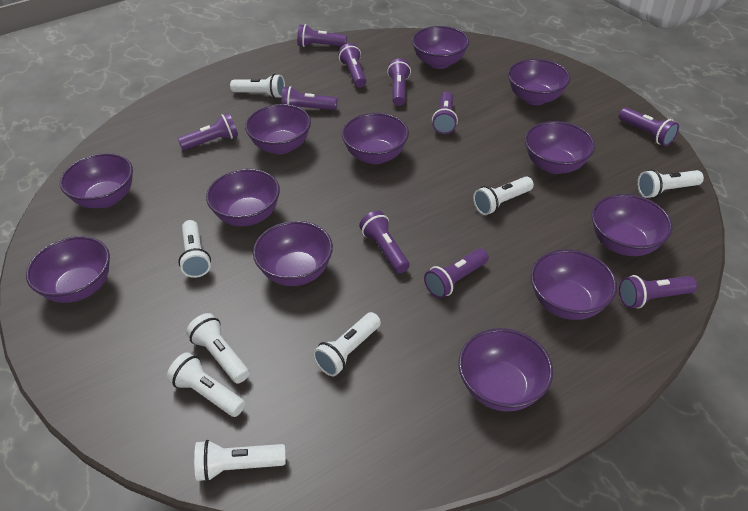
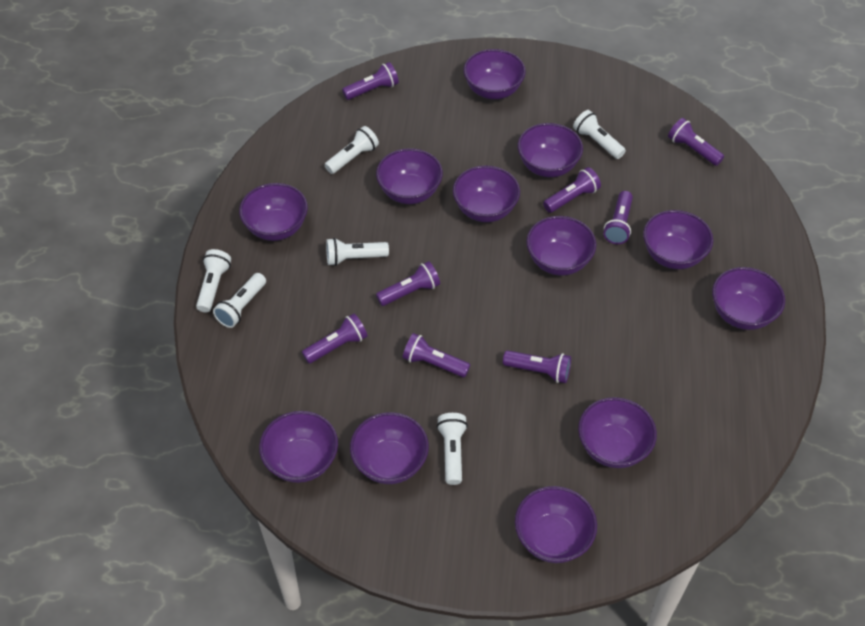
purple flashlight: 10 -> 8
white flashlight: 8 -> 6

